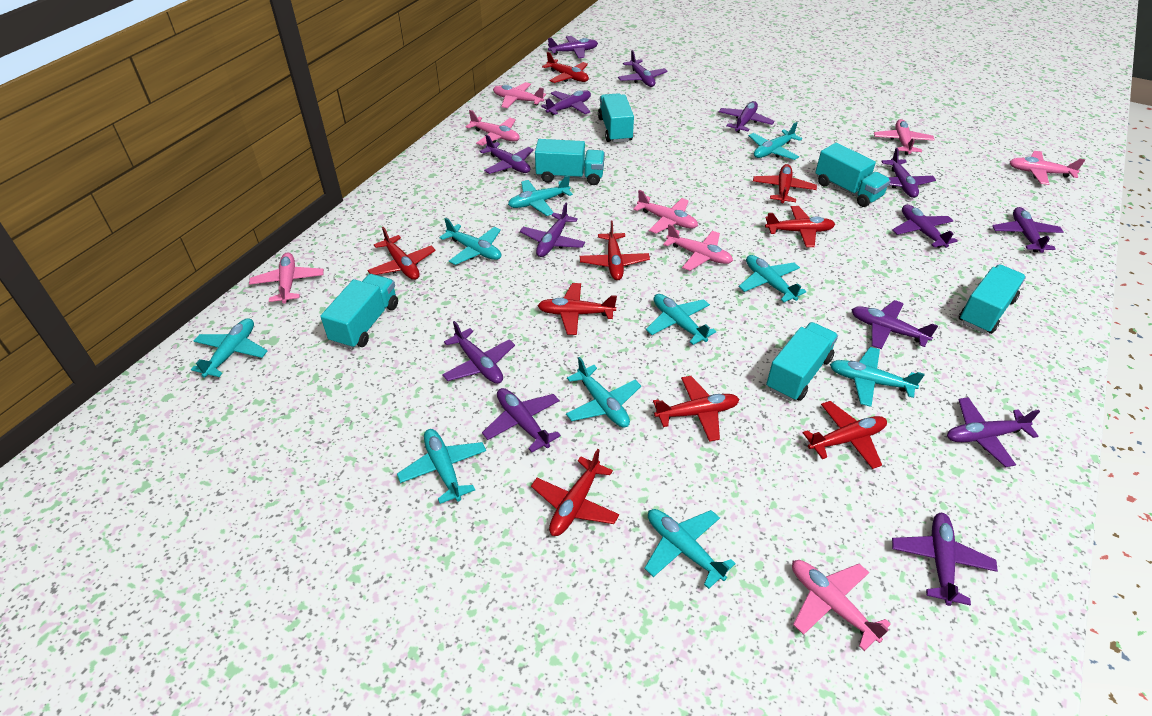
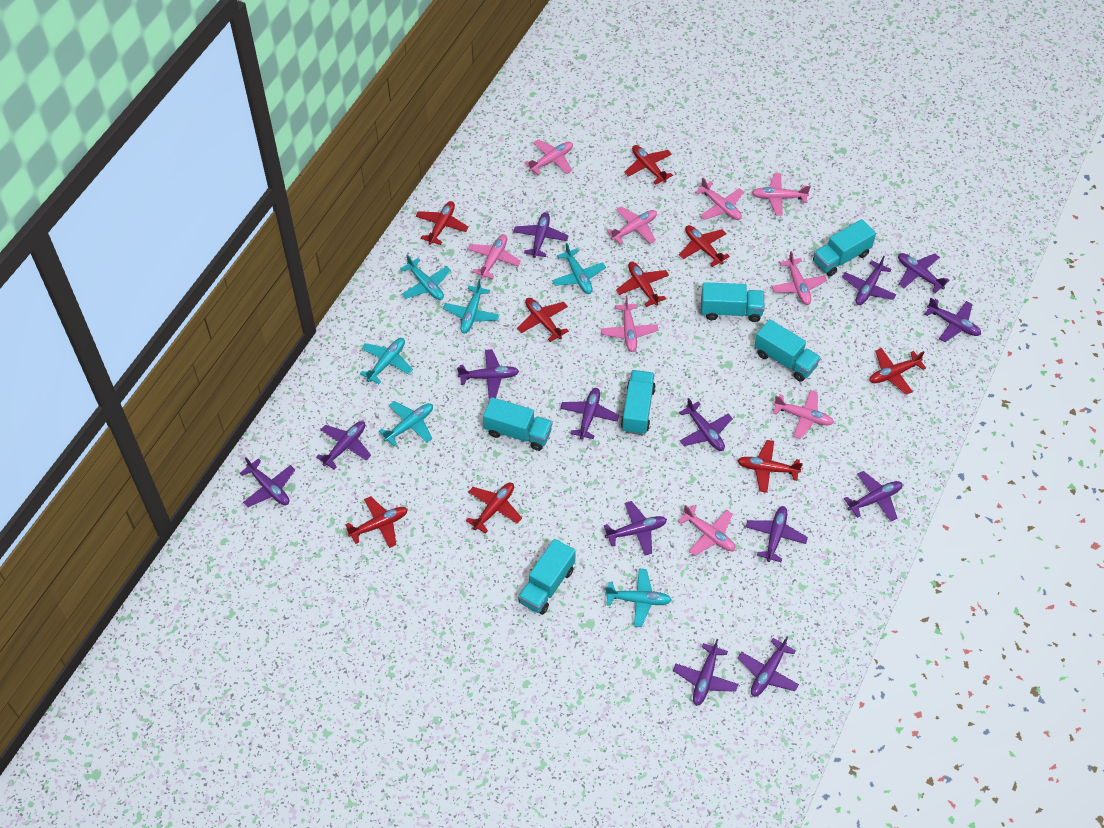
pink plane: 8 -> 9
turquoise plane: 10 -> 6

